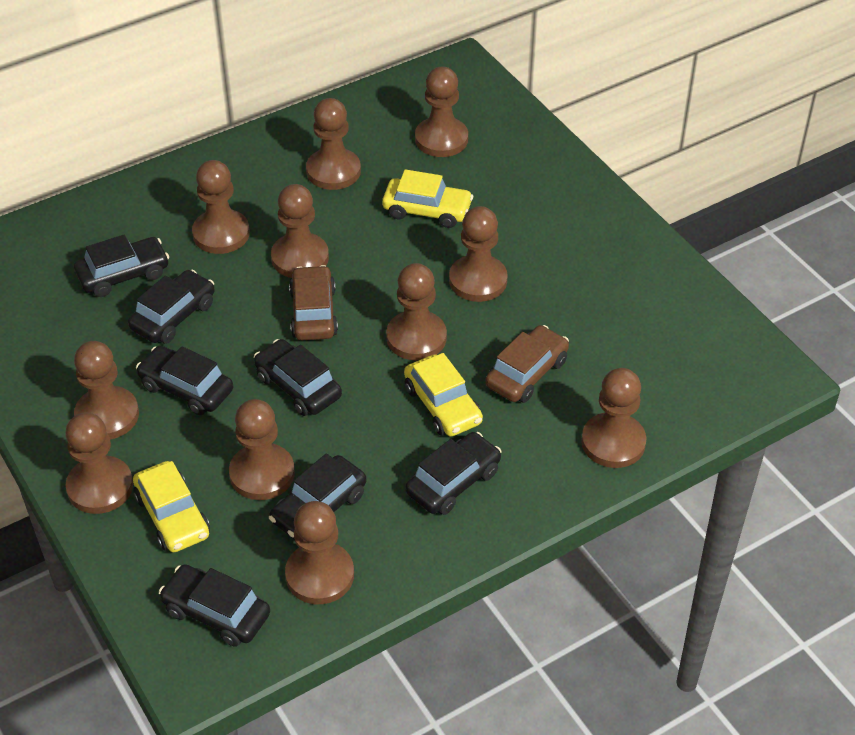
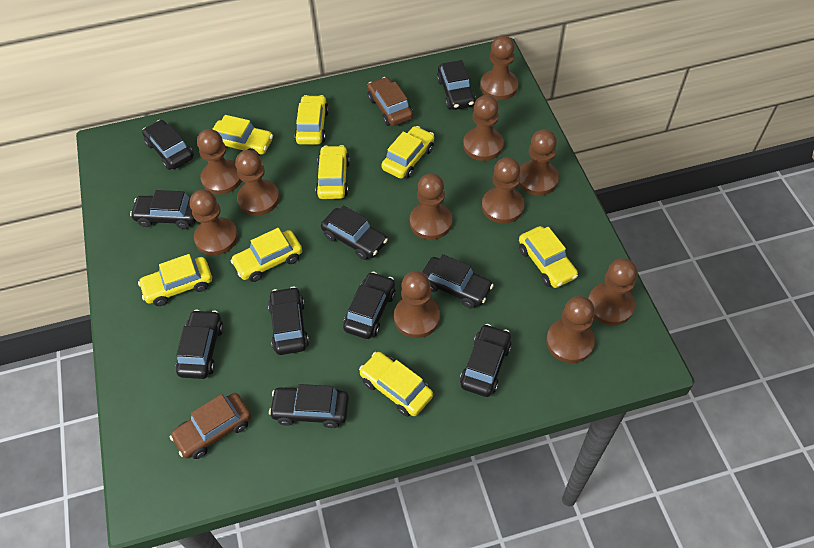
black car: 7 -> 10
yellow car: 3 -> 8

